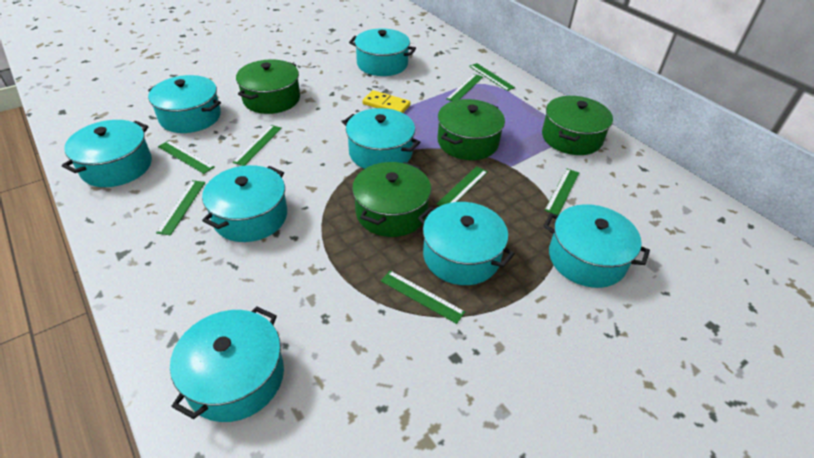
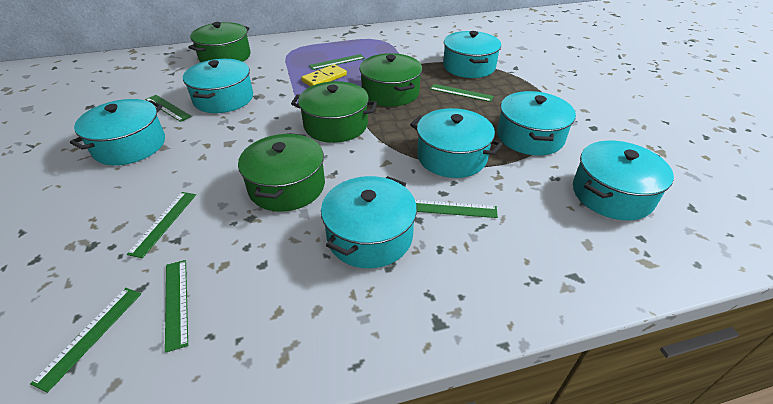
green ruler: 8 -> 7
turquoise pot: 8 -> 7

